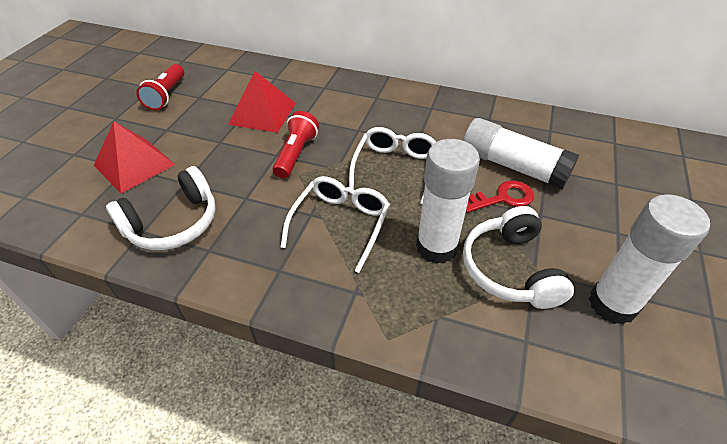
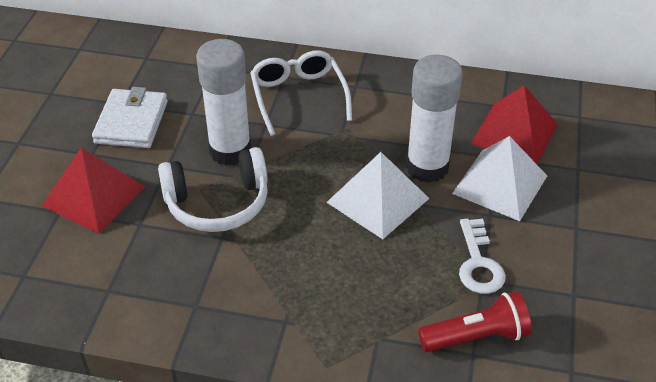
red flashlight: 2 -> 1
red key: 1 -> 0
white glasses: 2 -> 1
white glue stick: 3 -> 2
white headphones: 2 -> 1
white key: 0 -> 1
white pyramid: 0 -> 2
white wallet: 0 -> 1

